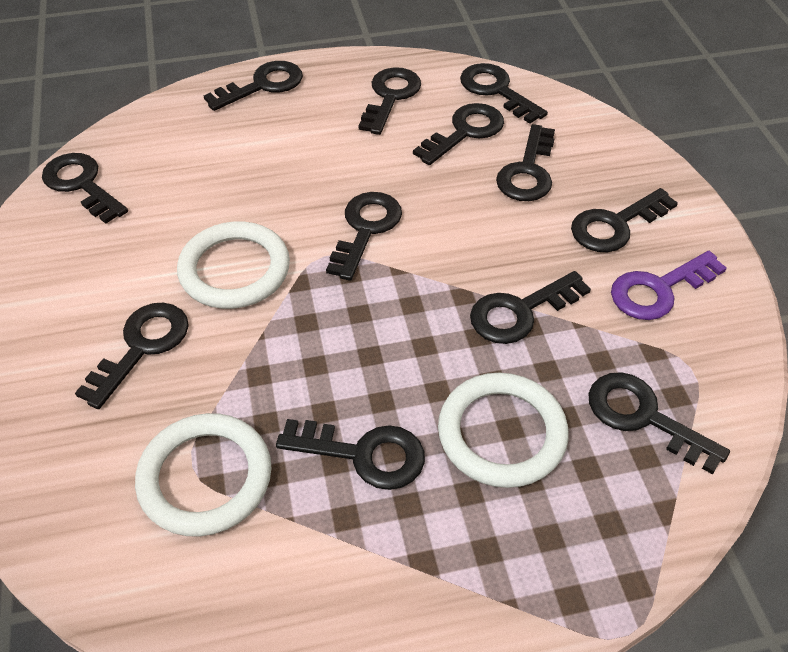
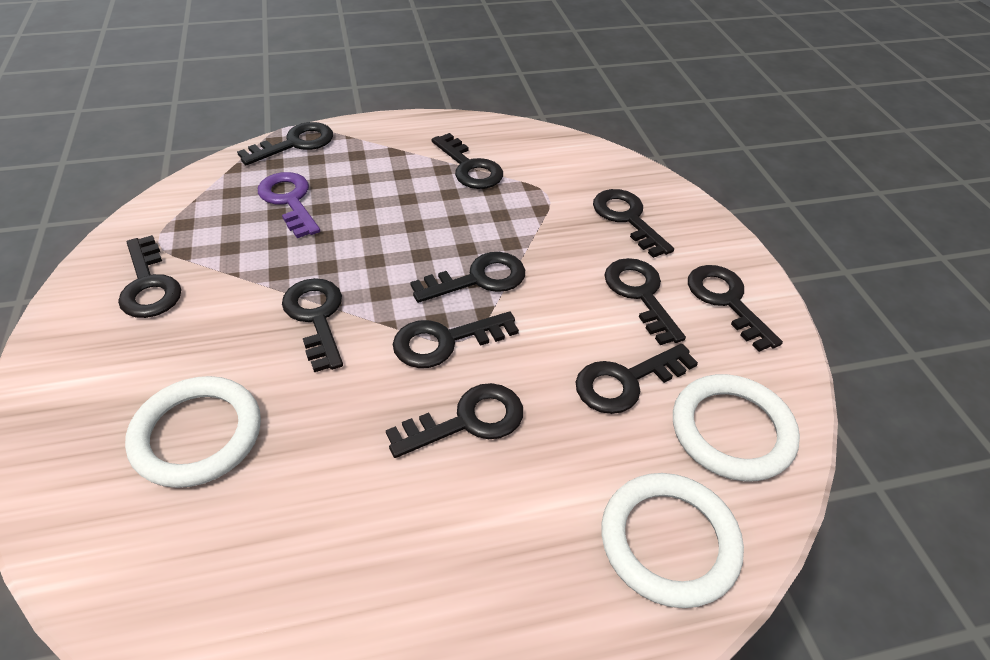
black key: 12 -> 11

